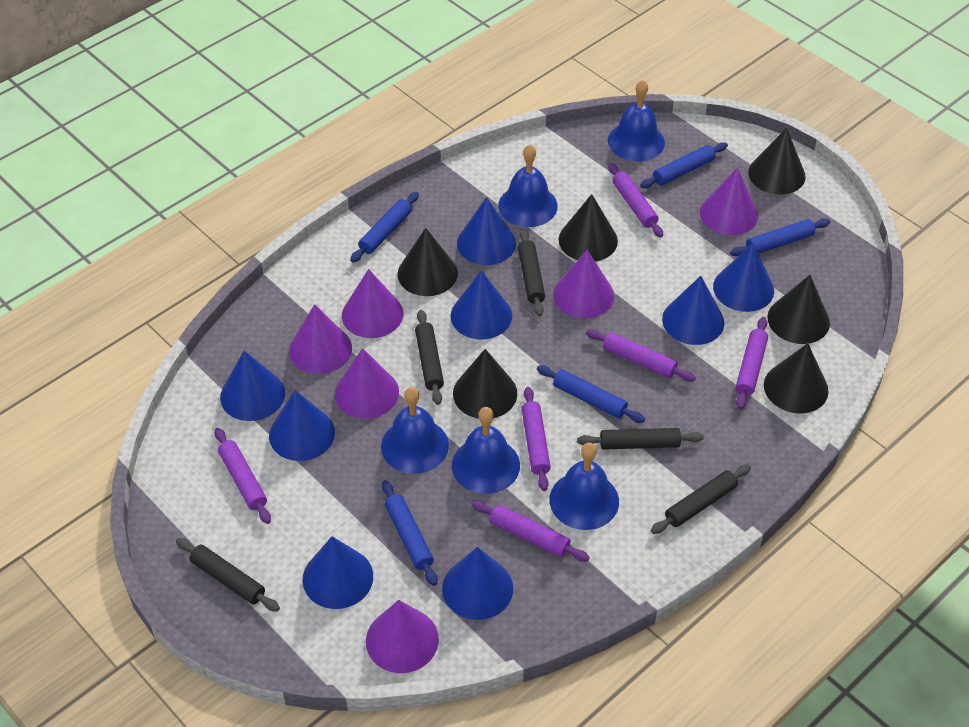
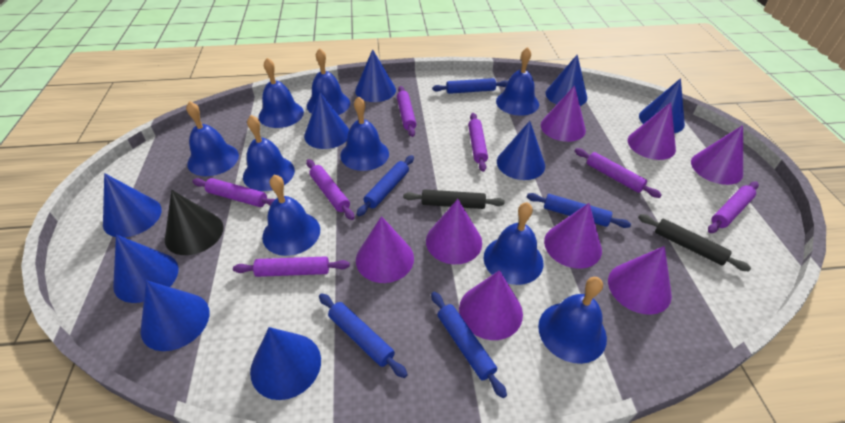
black cone: 6 -> 1
black rolling pin: 5 -> 2
blue bell: 5 -> 9
blue cone: 8 -> 9
purple cone: 6 -> 8
purple rolling pin: 6 -> 7

